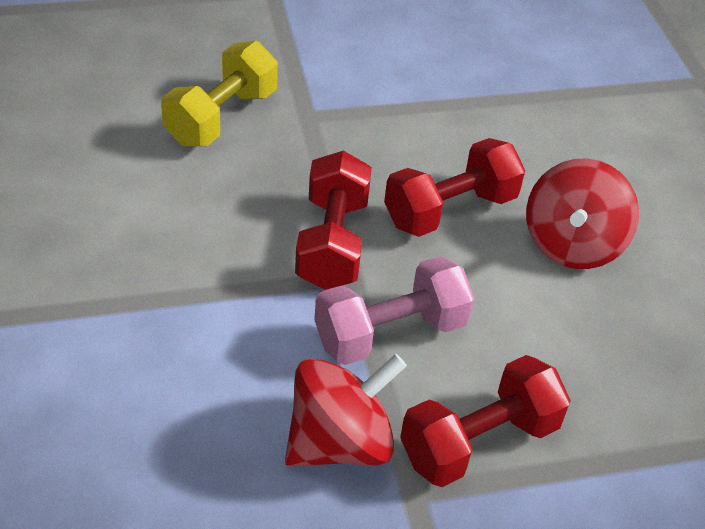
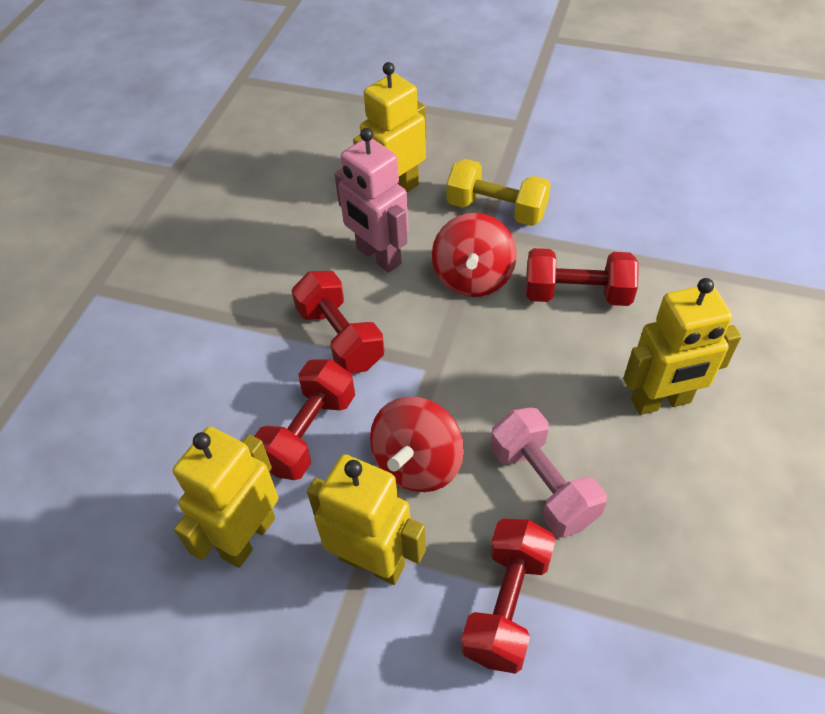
pink robot: 0 -> 1
red dumbbell: 3 -> 4
yellow robot: 0 -> 4

